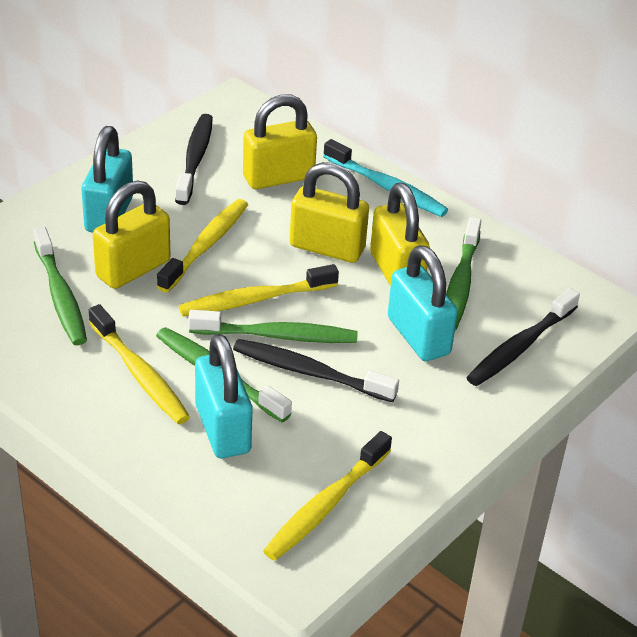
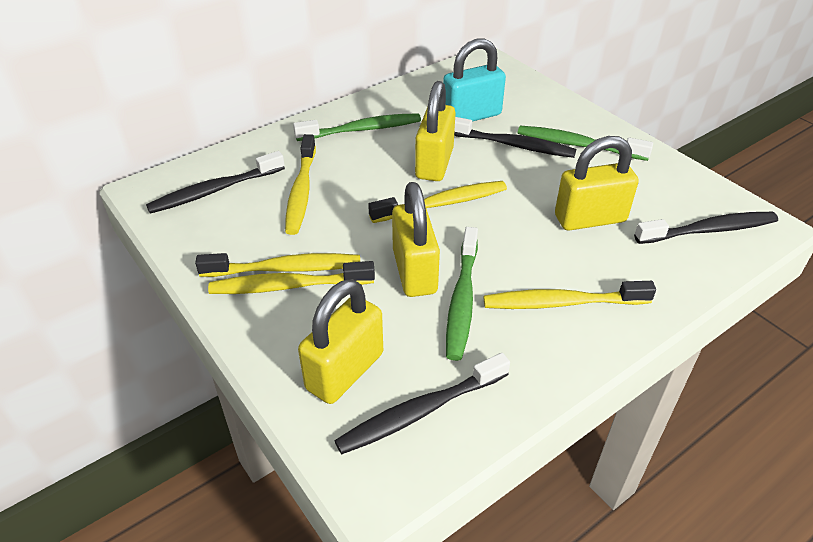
black toothbrush: 3 -> 4
green toothbrush: 4 -> 3
turquoise padlock: 3 -> 1
turquoise toothbrush: 1 -> 0
yellow toothbrush: 4 -> 5

